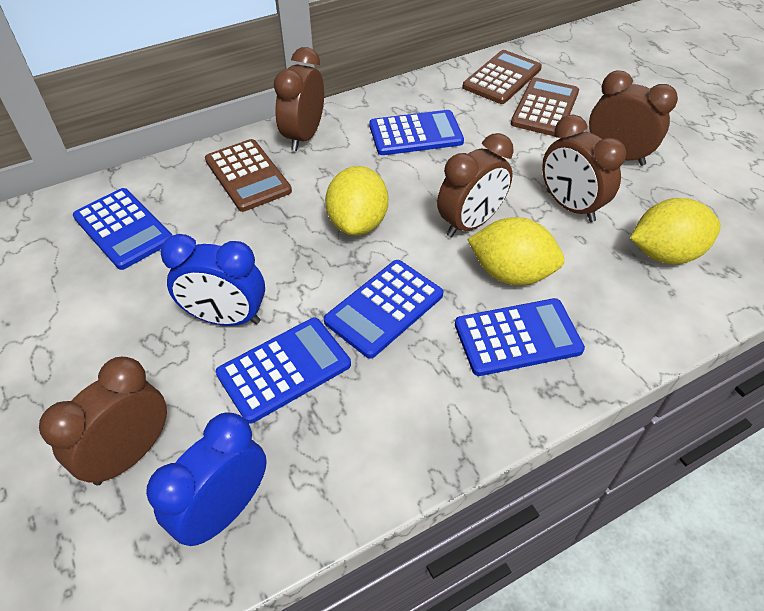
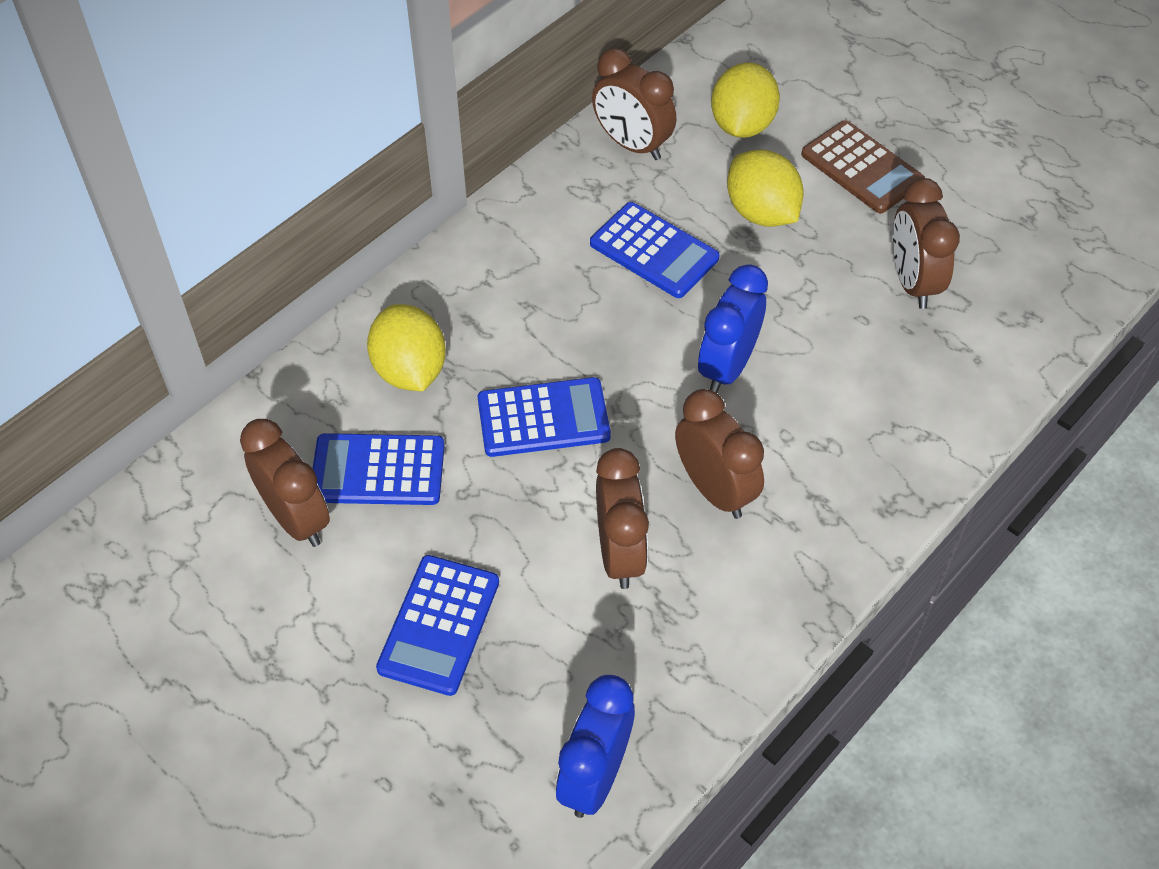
blue calculator: 5 -> 4
brown calculator: 3 -> 1

